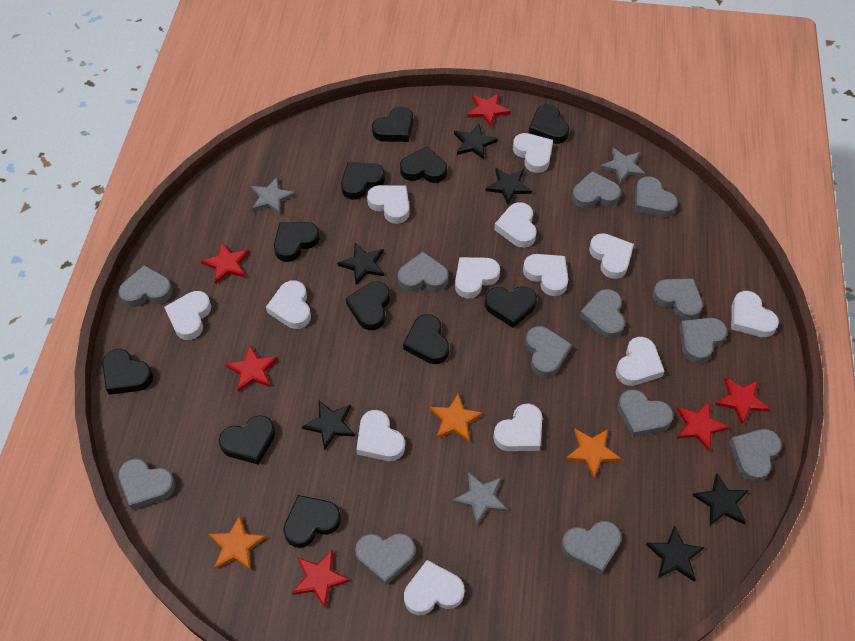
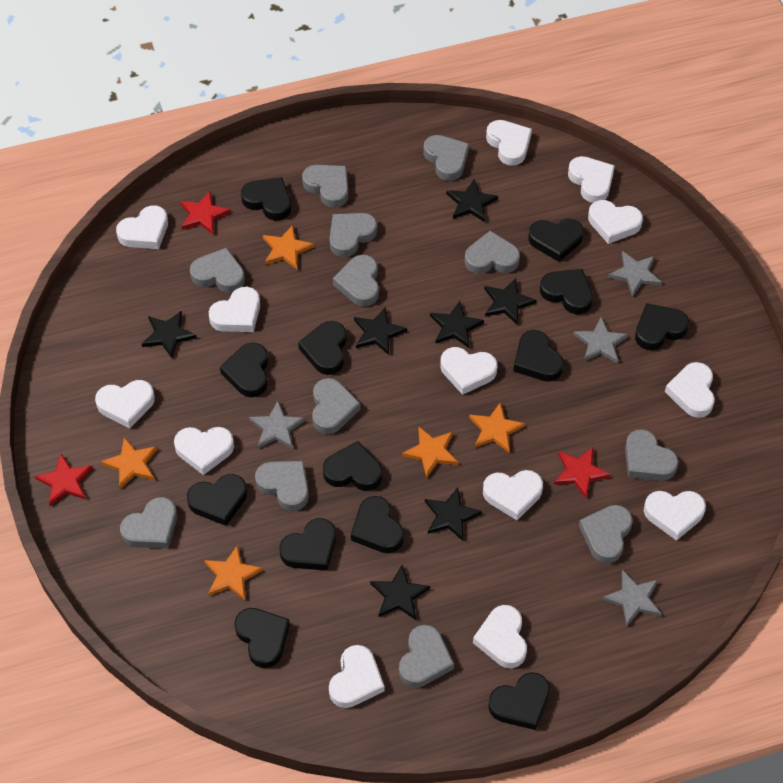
black heart: 11 -> 13
black star: 6 -> 7
grey heart: 13 -> 12
grey star: 3 -> 4
orange star: 3 -> 5
red star: 6 -> 3

